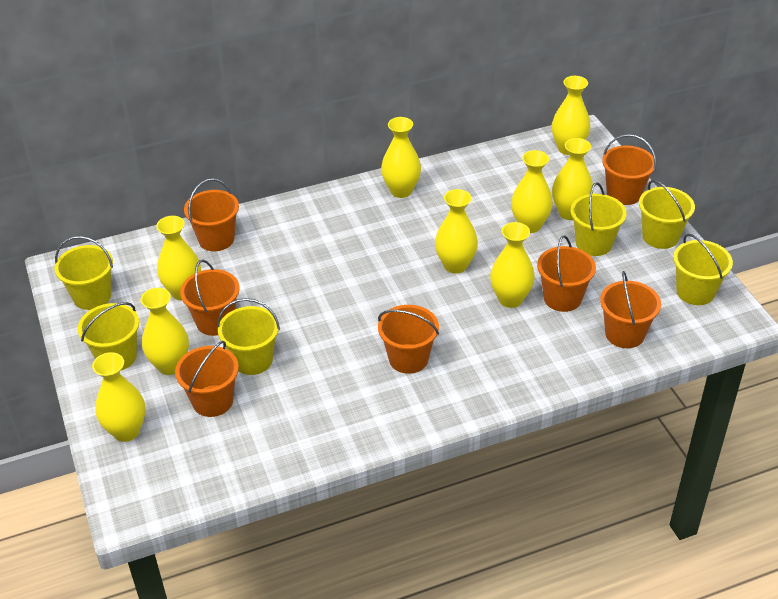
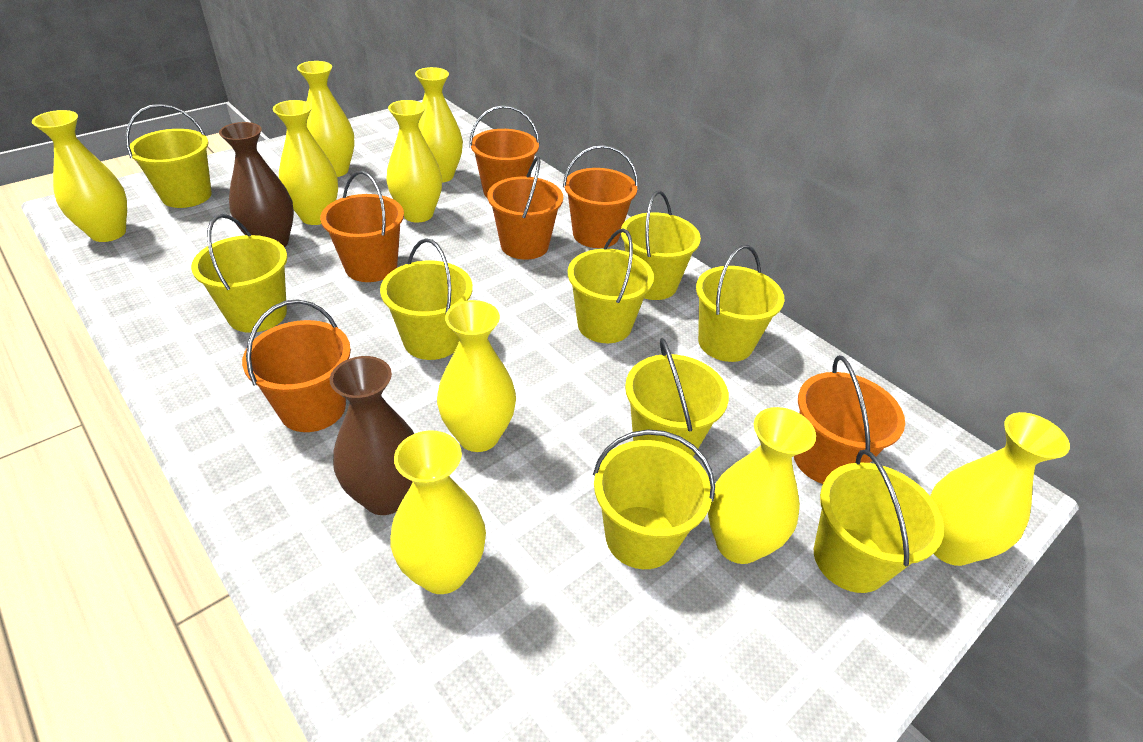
brown vase: 0 -> 2
orange bucket: 7 -> 6
yellow bucket: 6 -> 9

